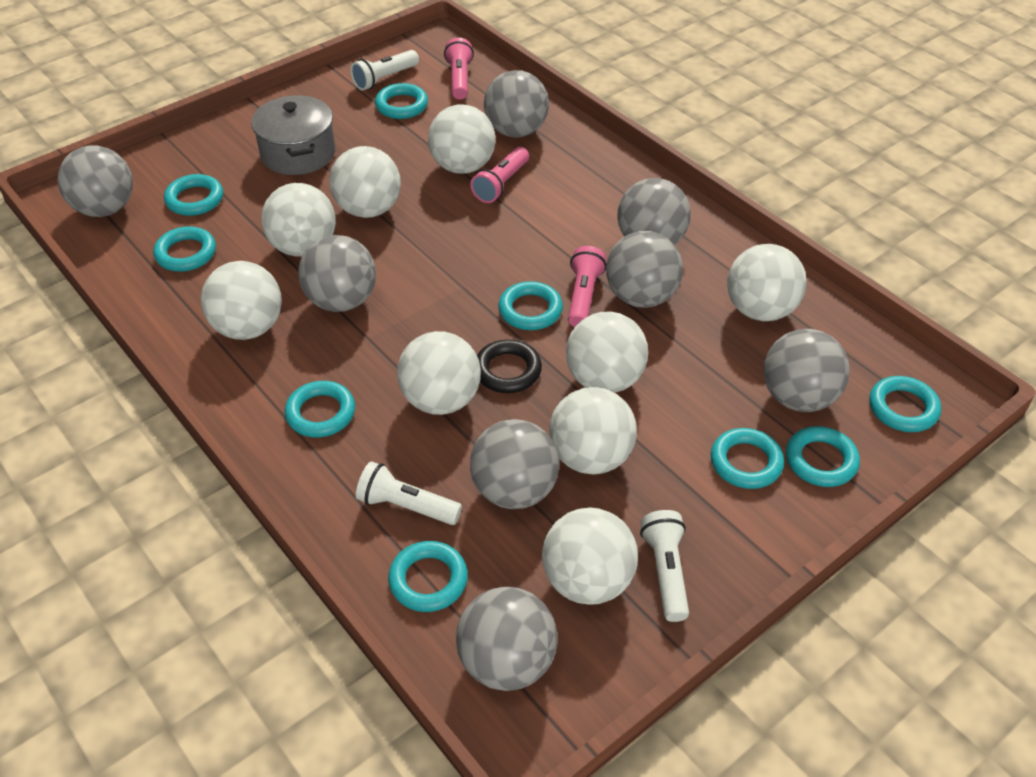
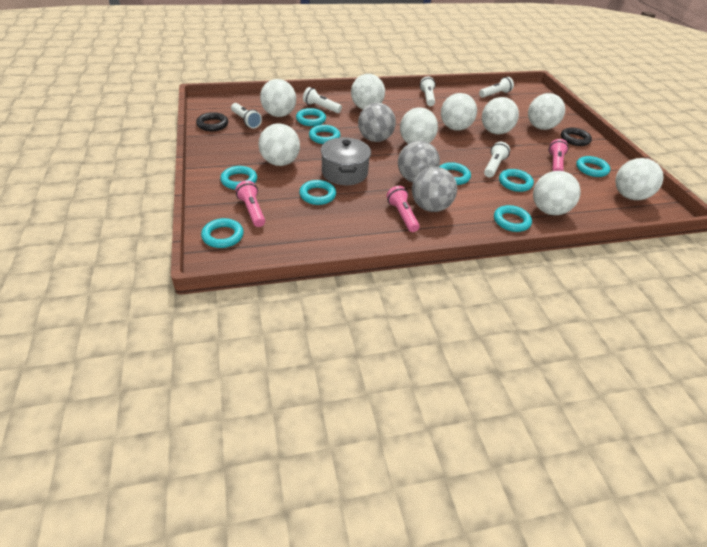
black ring: 1 -> 2
grey ball: 8 -> 3
white flashlight: 3 -> 5

